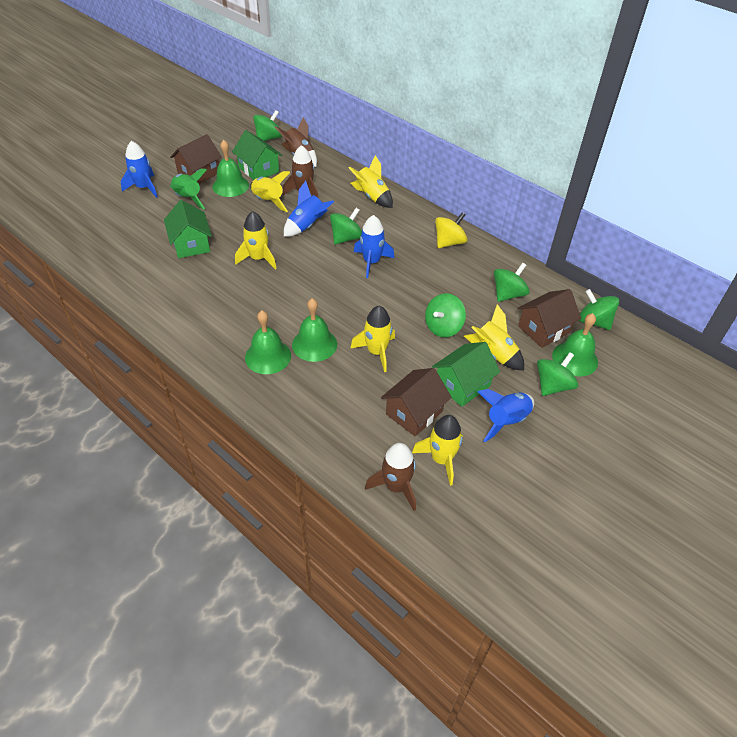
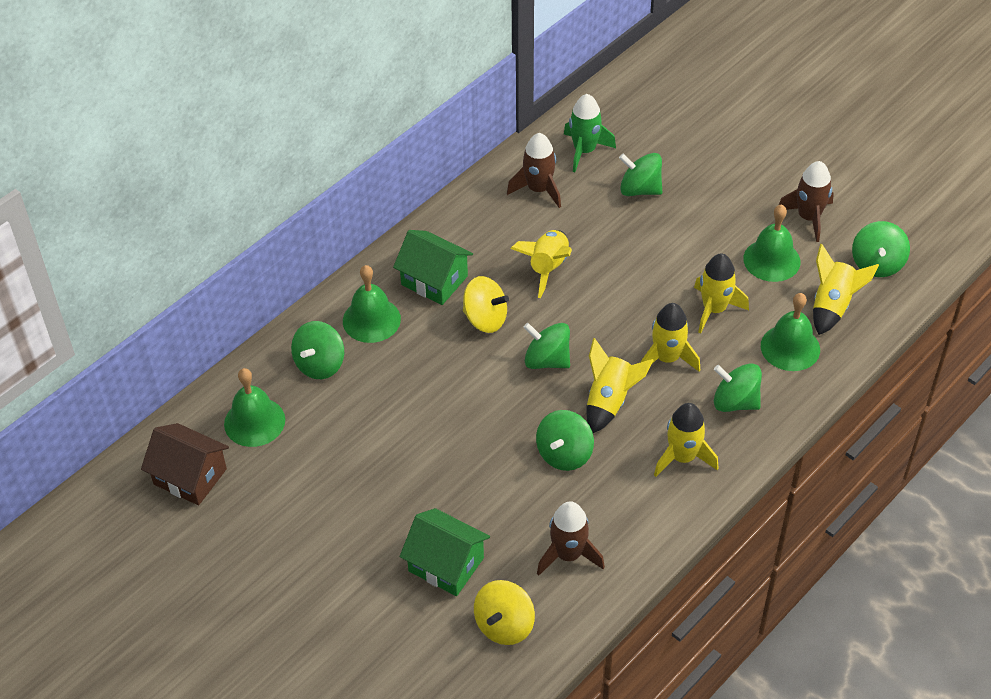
blue rocket: 4 -> 0
brown house: 3 -> 1
green house: 3 -> 2
yellow spinning top: 1 -> 2

